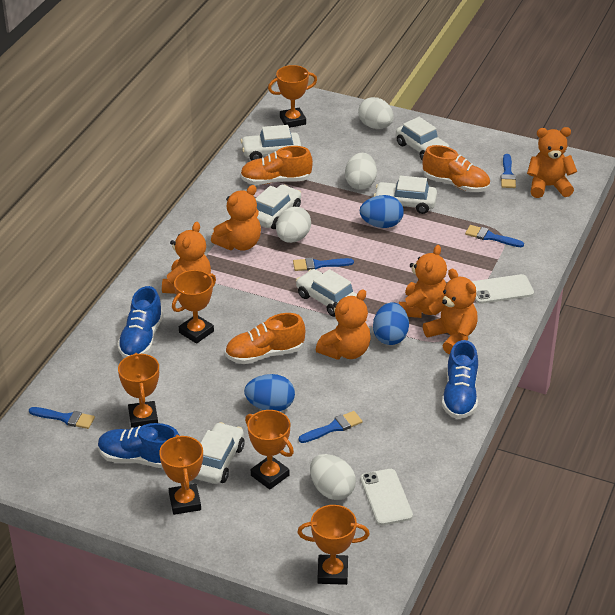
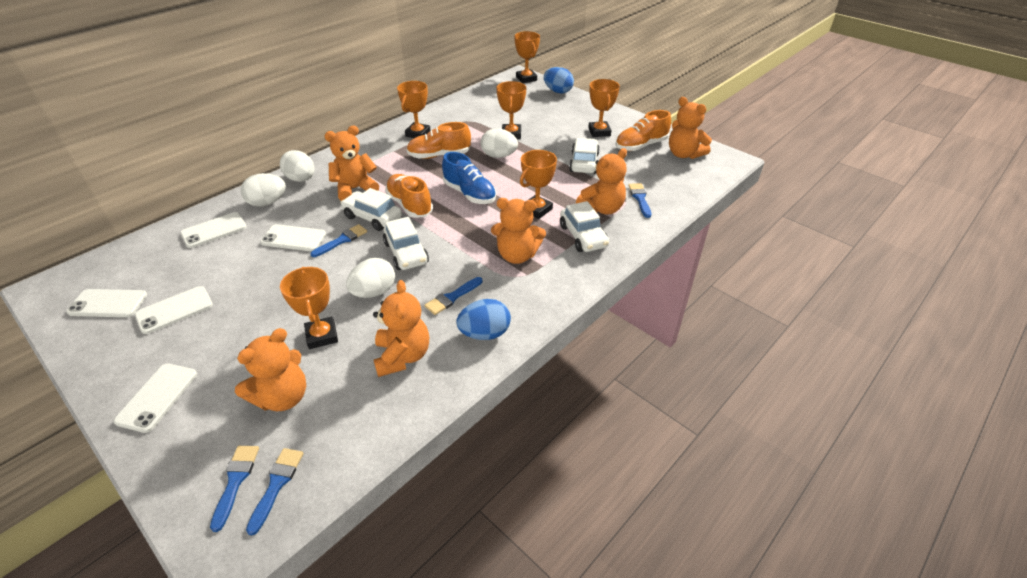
blue egg: 3 -> 2
blue shoe: 3 -> 1
white car: 6 -> 4
white phone: 2 -> 5

